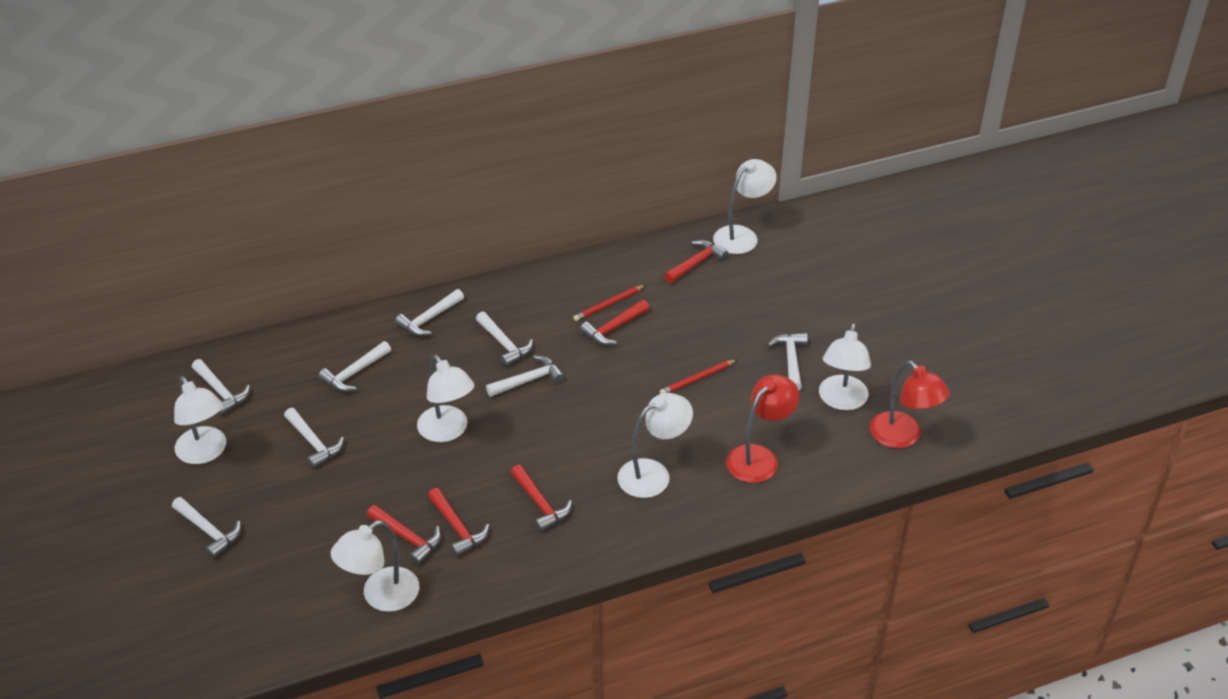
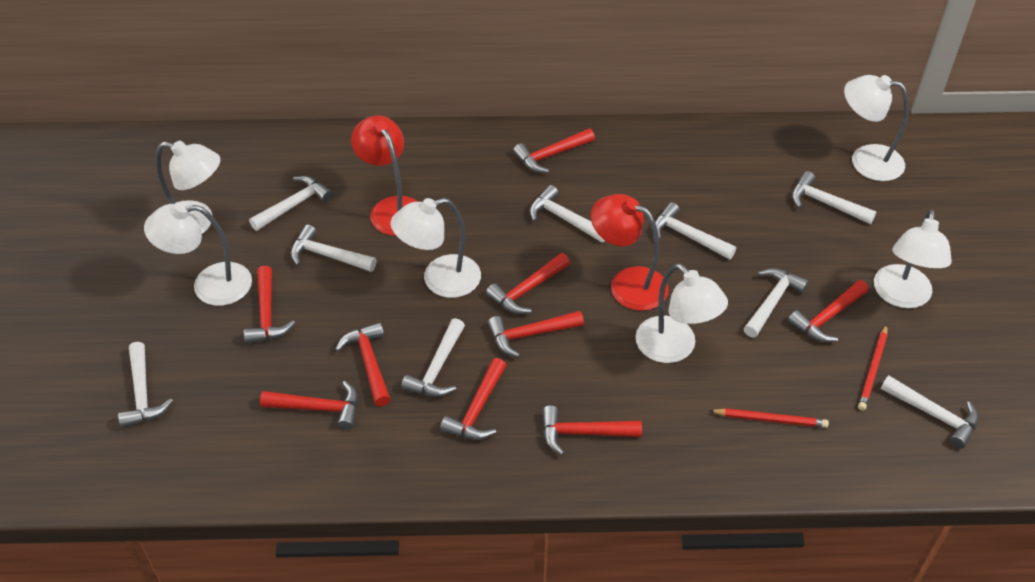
red hammer: 5 -> 9
white hammer: 8 -> 9

